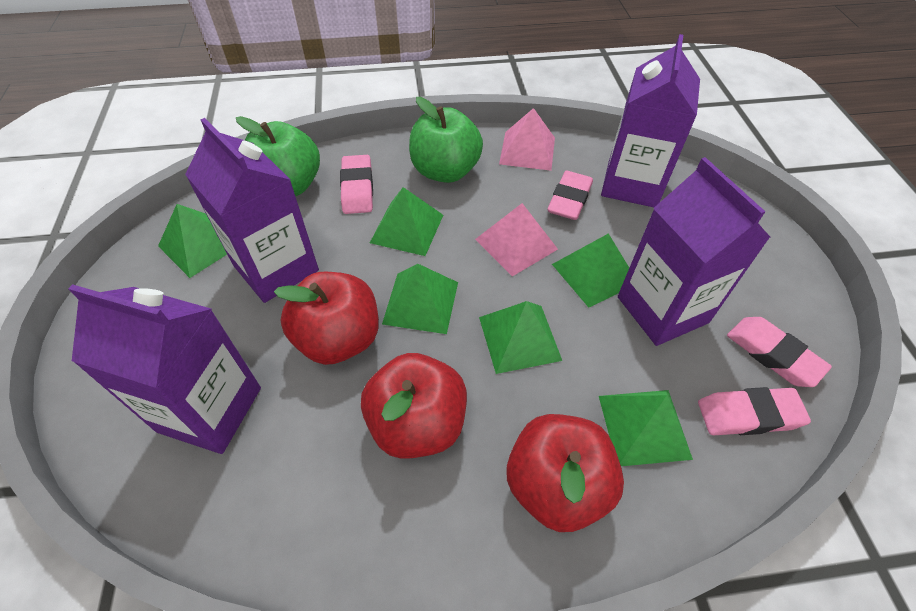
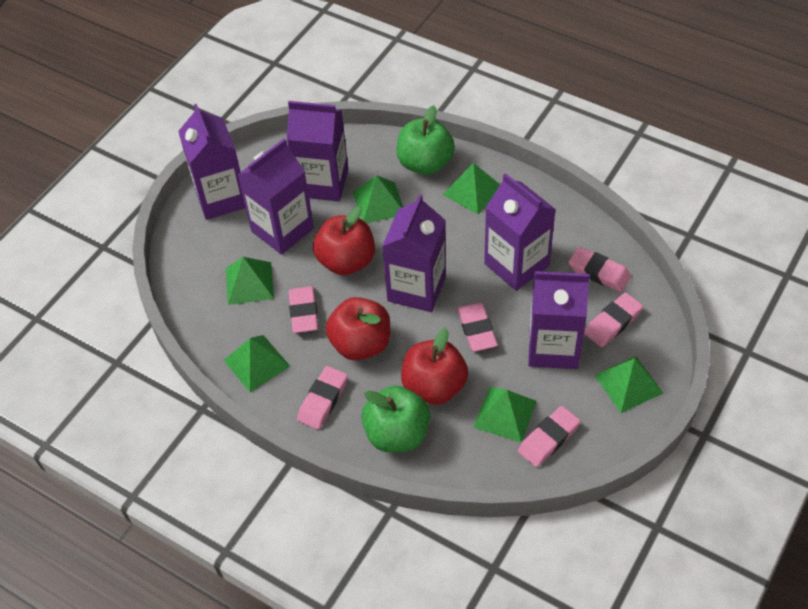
pink eraser: 4 -> 6
pink pyramid: 2 -> 0
purple carton: 4 -> 6

